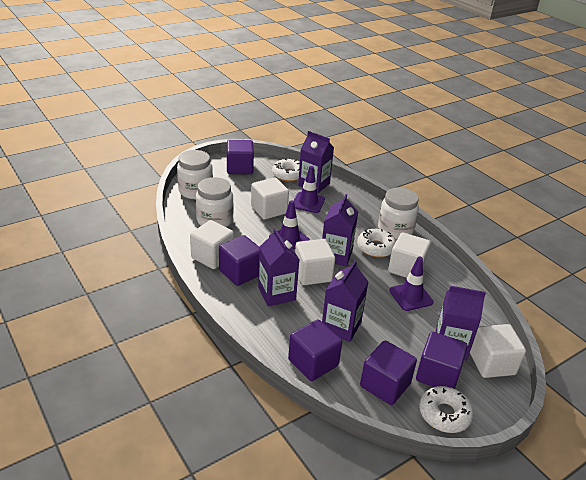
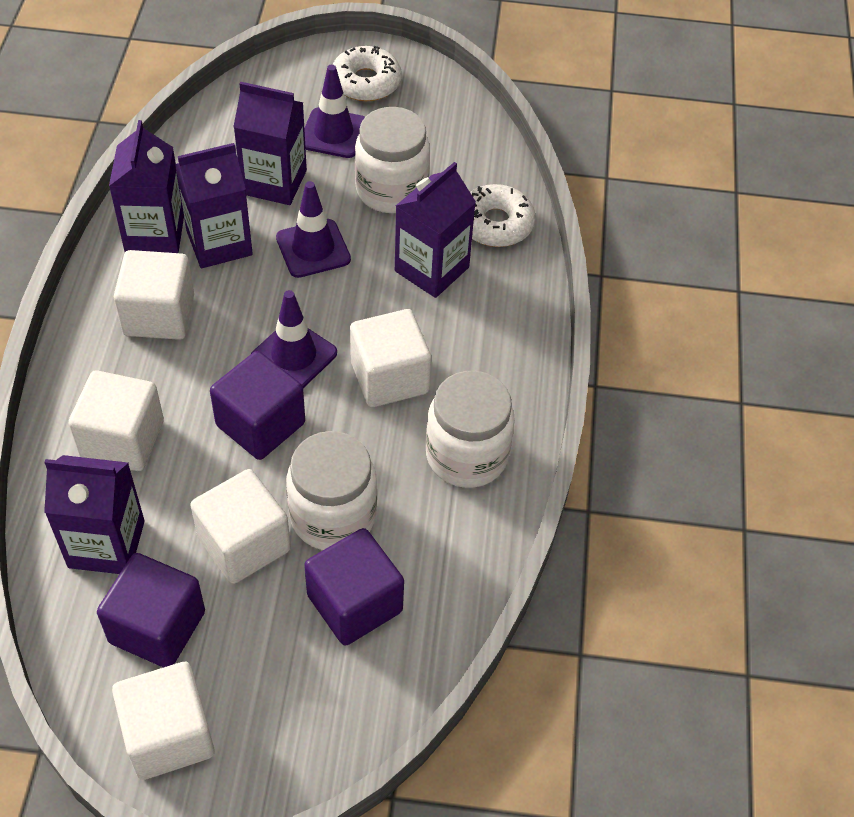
purple cube: 5 -> 3
white donut: 3 -> 2

